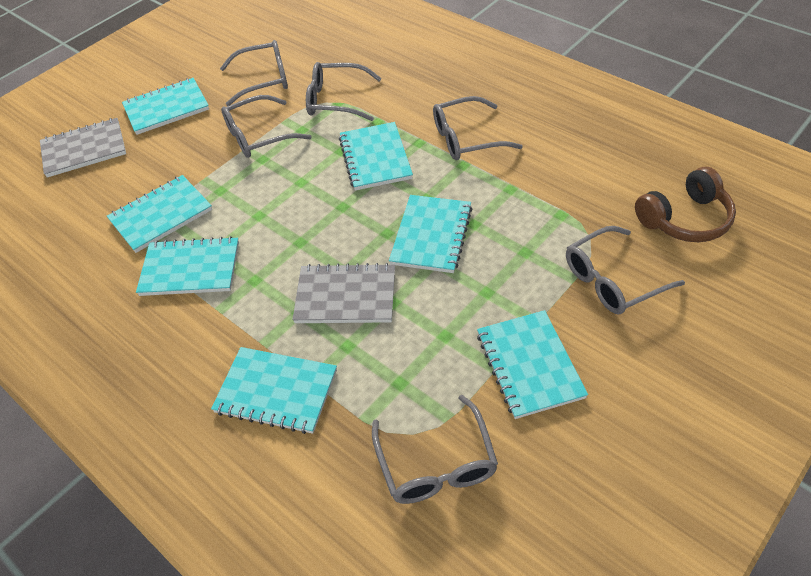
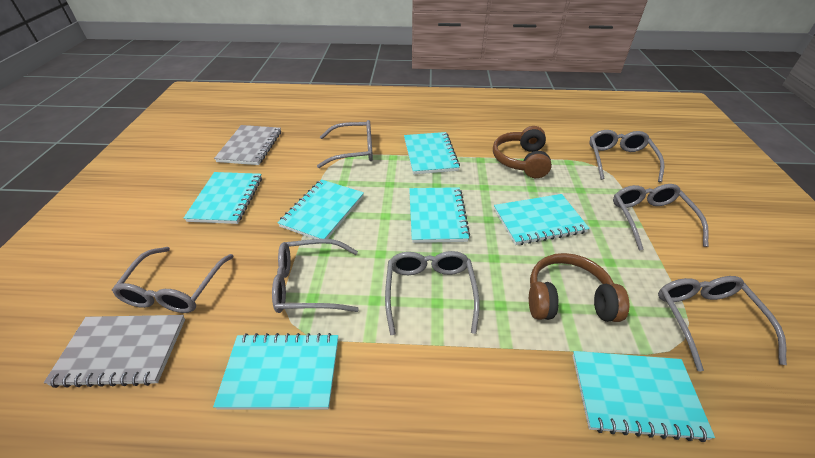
brown headphones: 1 -> 2
grey glasses: 6 -> 7

